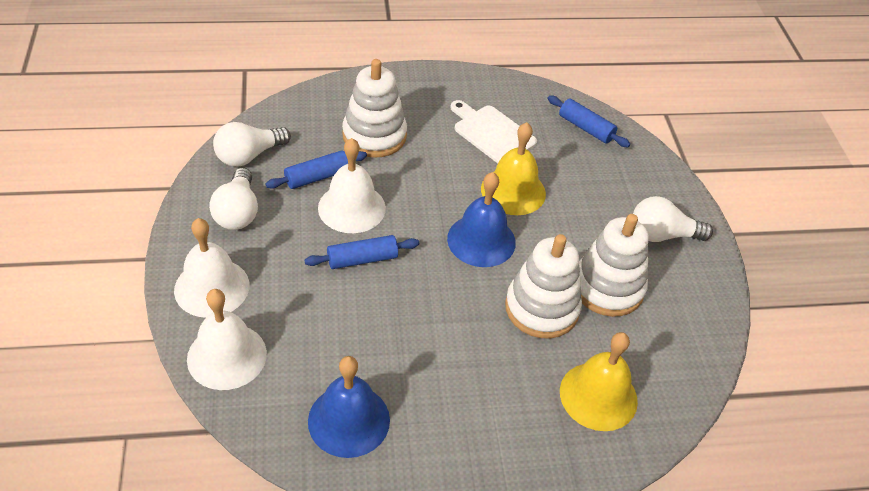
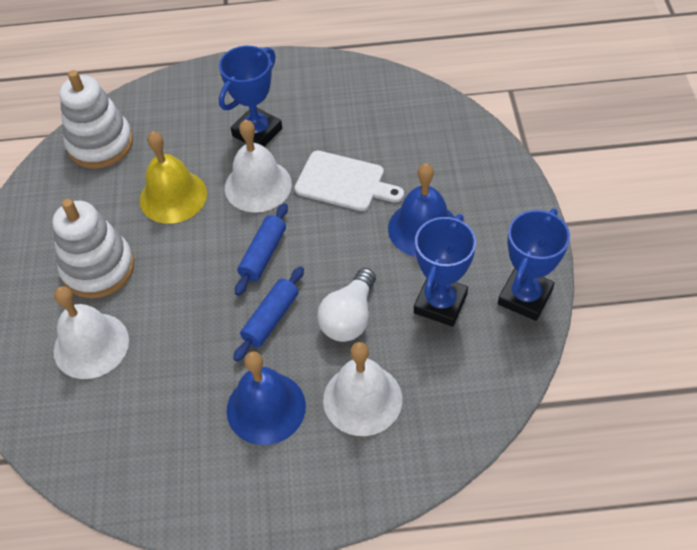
blue rolling pin: 3 -> 2
blue trophy: 0 -> 3
white light bulb: 3 -> 1
white stacking toy: 3 -> 2
yellow bell: 2 -> 1

